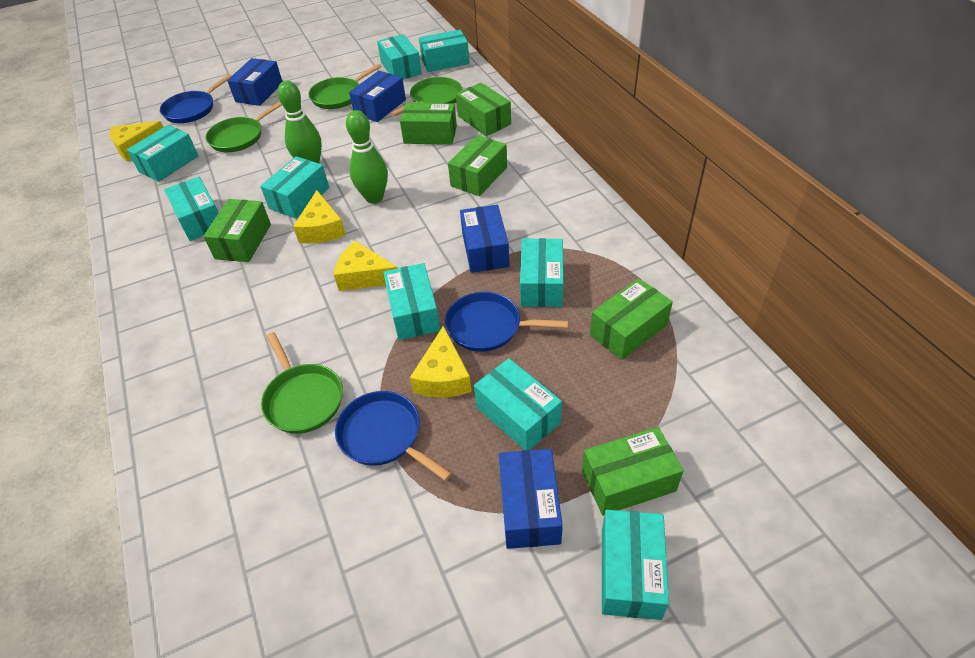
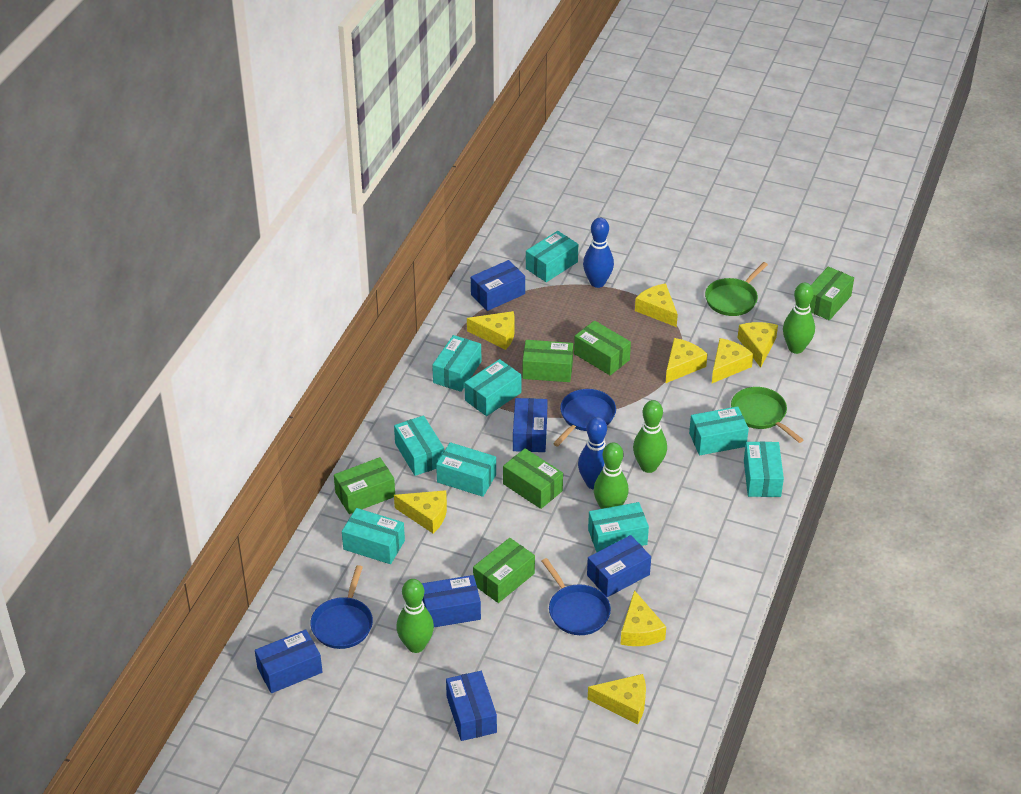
blue bowling pin: 0 -> 2
blue box: 4 -> 6
green bowling pin: 2 -> 4
green pan: 4 -> 2
yellow cheese: 4 -> 8

